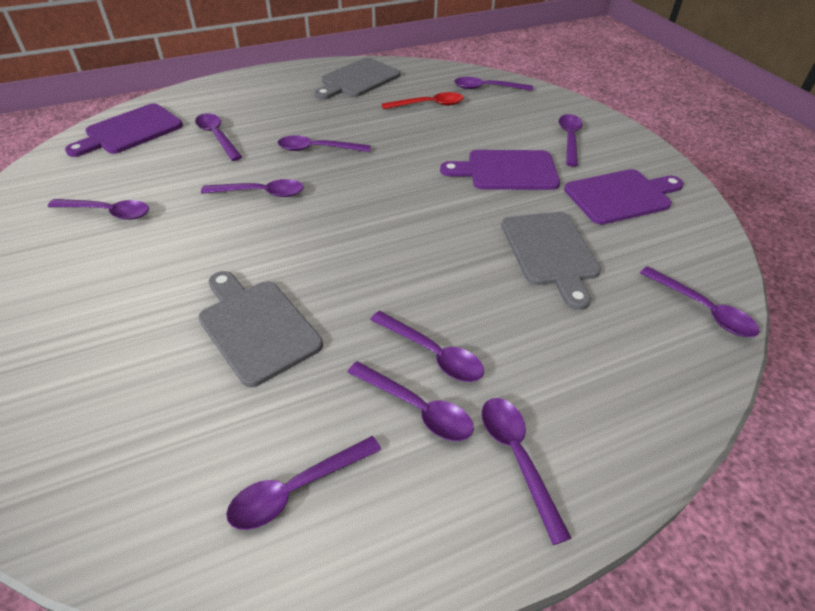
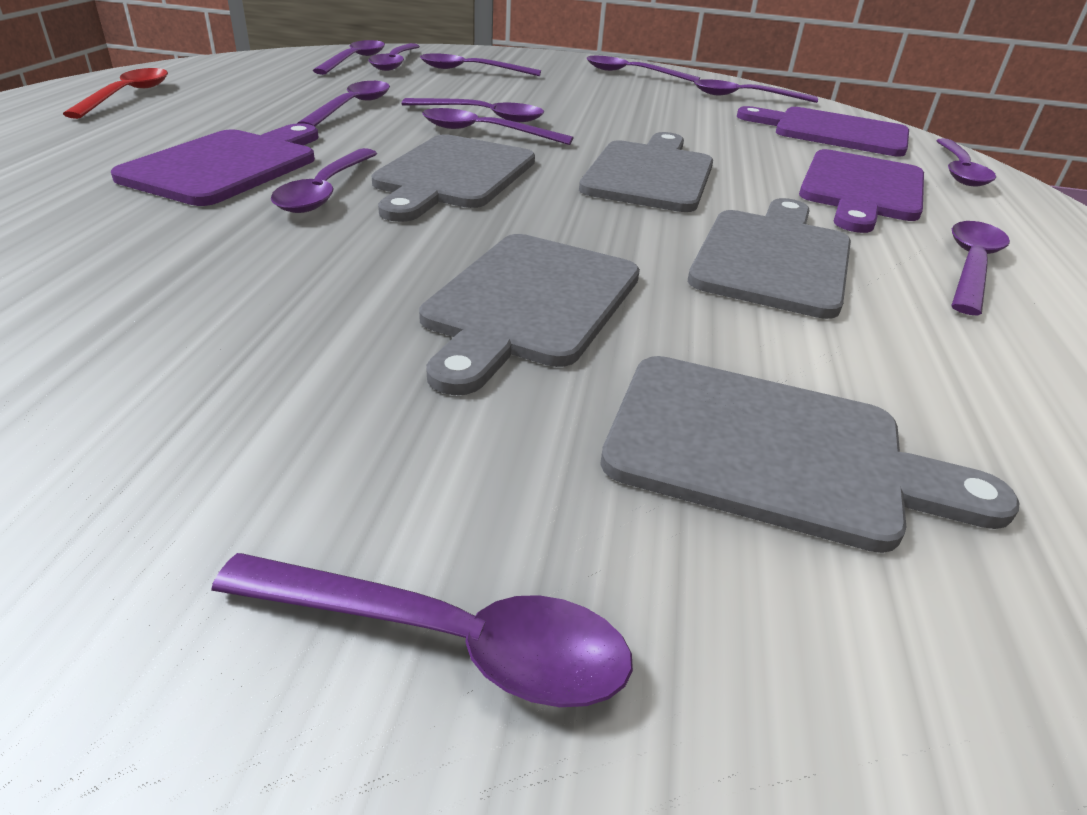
grey cutting board: 3 -> 5
purple spoon: 11 -> 12

